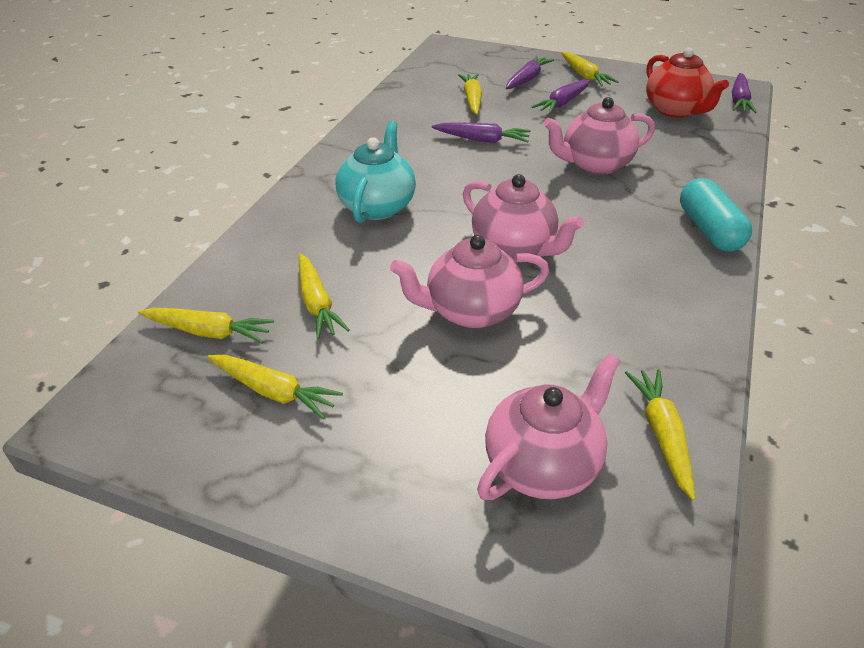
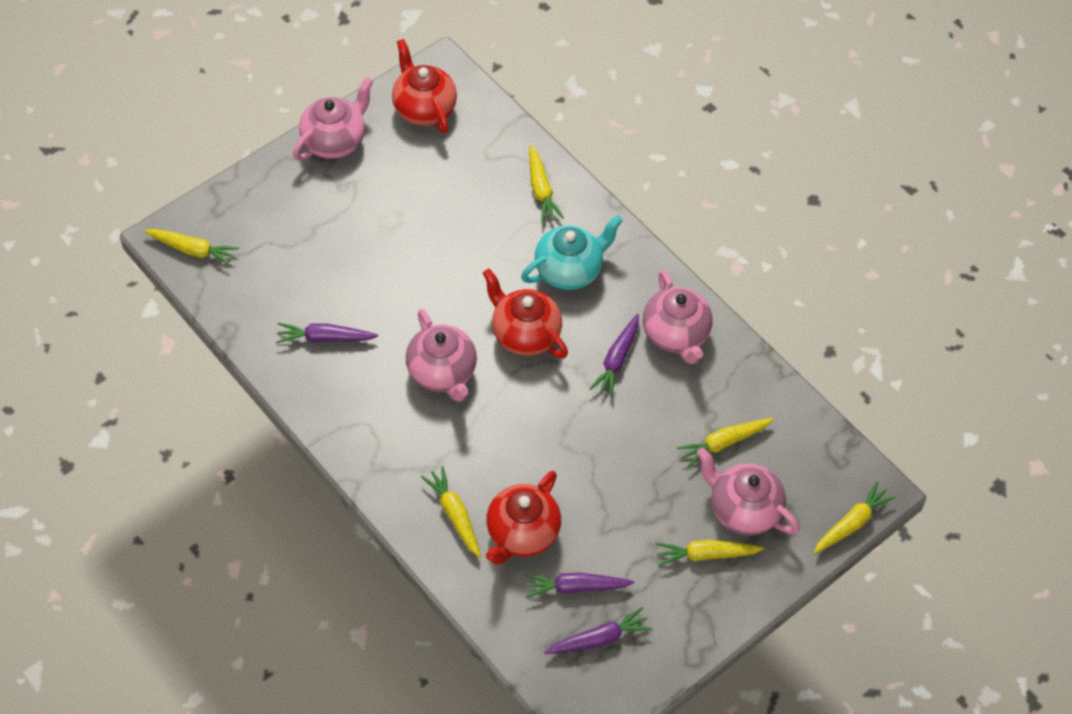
red teapot: 1 -> 3
turquoise capsule: 1 -> 0

